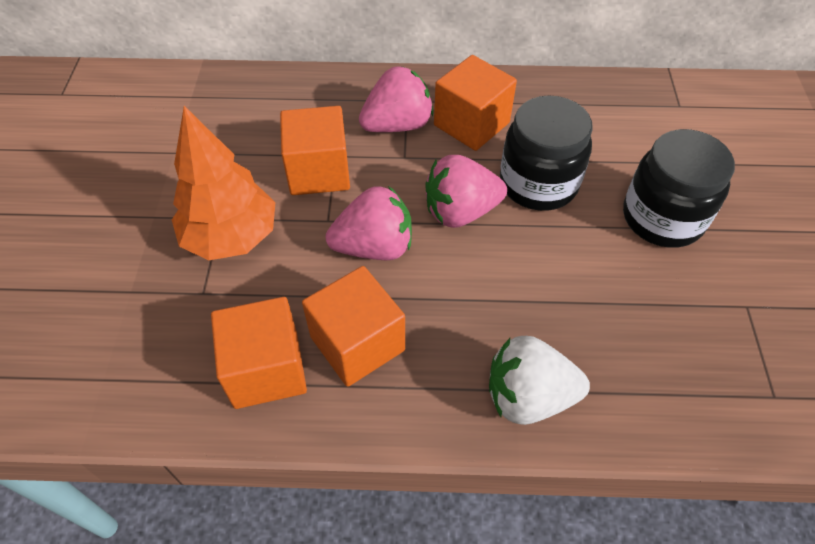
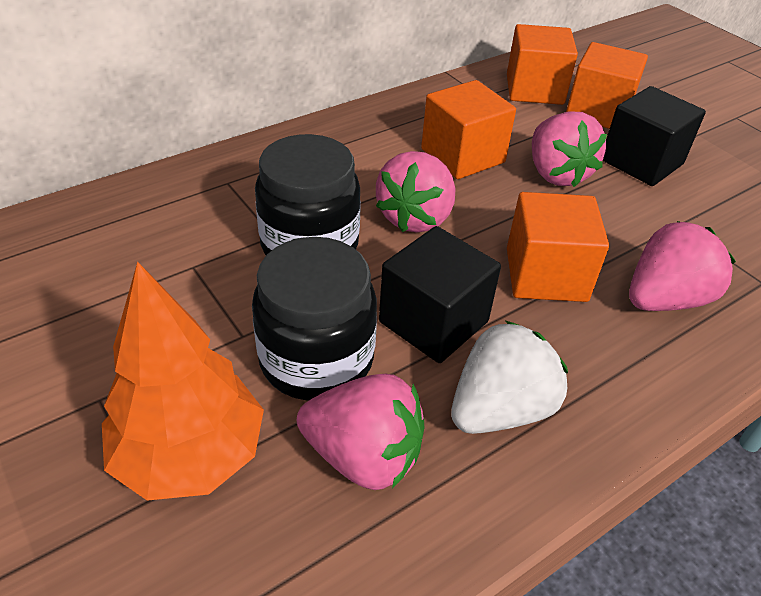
black cube: 0 -> 2
pink strawberry: 3 -> 4

